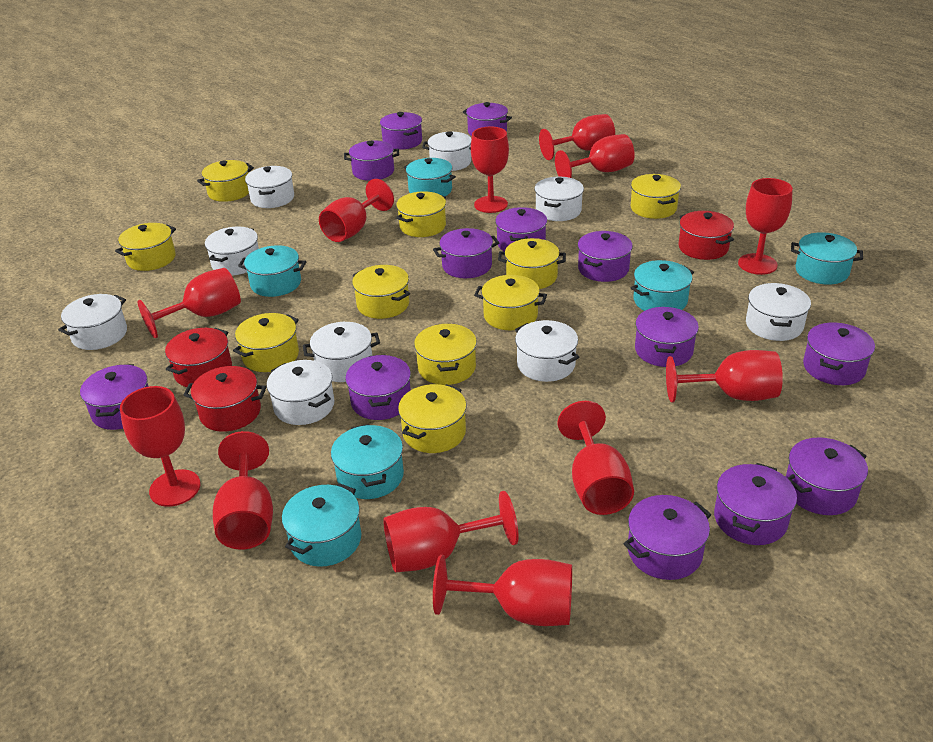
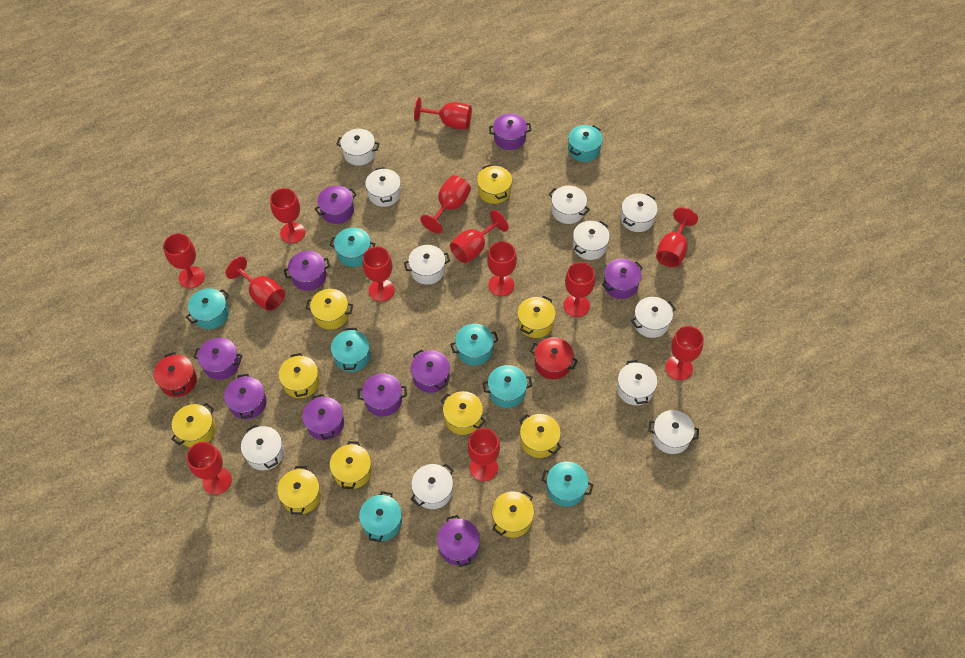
purple pot: 13 -> 10
red goblet: 12 -> 13
red pot: 3 -> 2
turquoise pot: 6 -> 8
white pot: 9 -> 11

